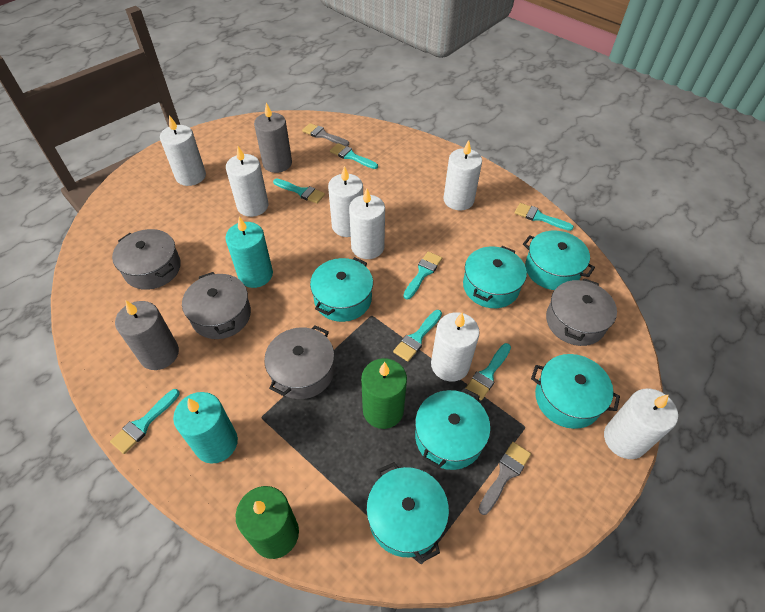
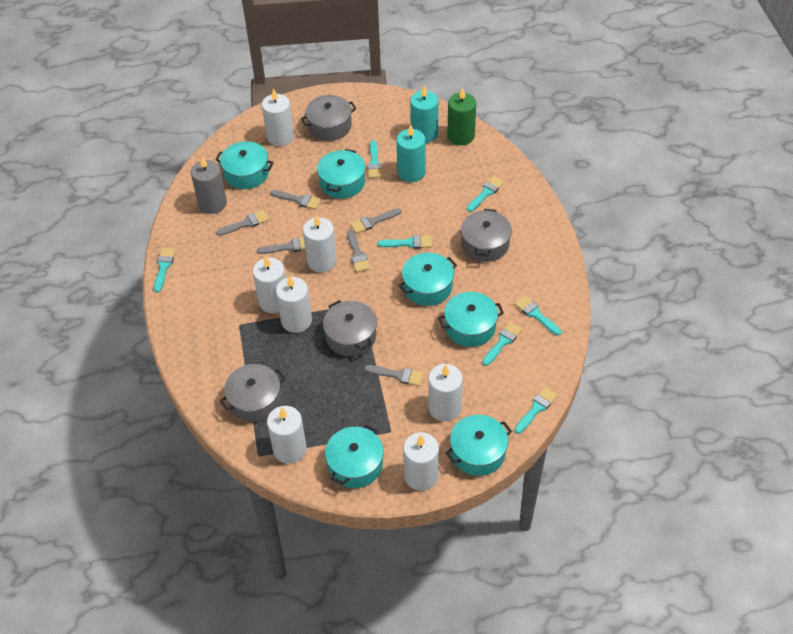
green candle: 2 -> 1
grey brush: 2 -> 6
grey candle: 2 -> 1

